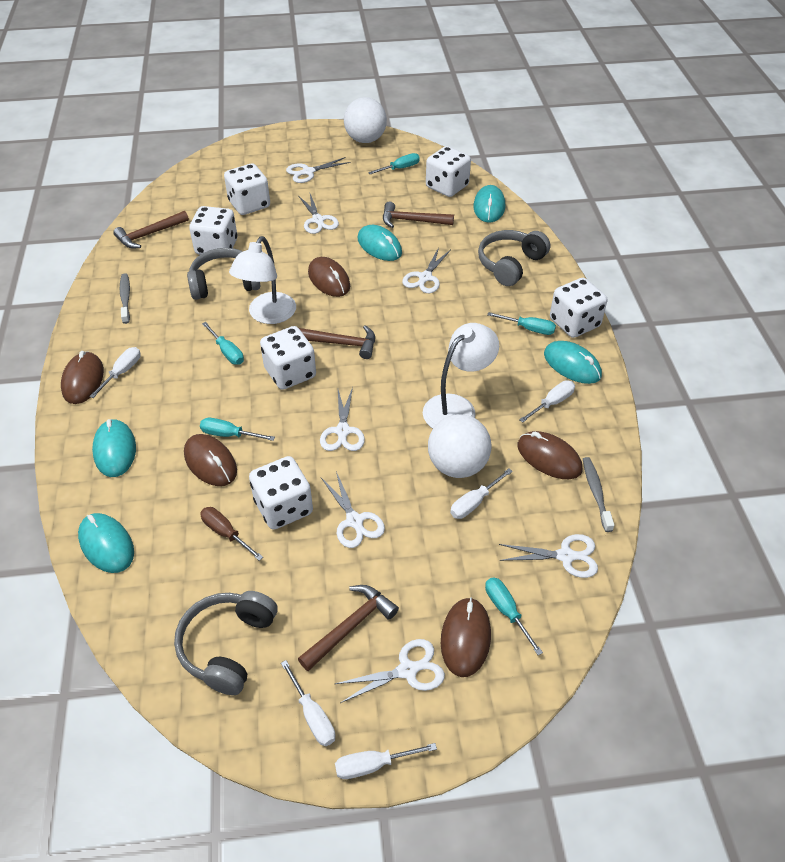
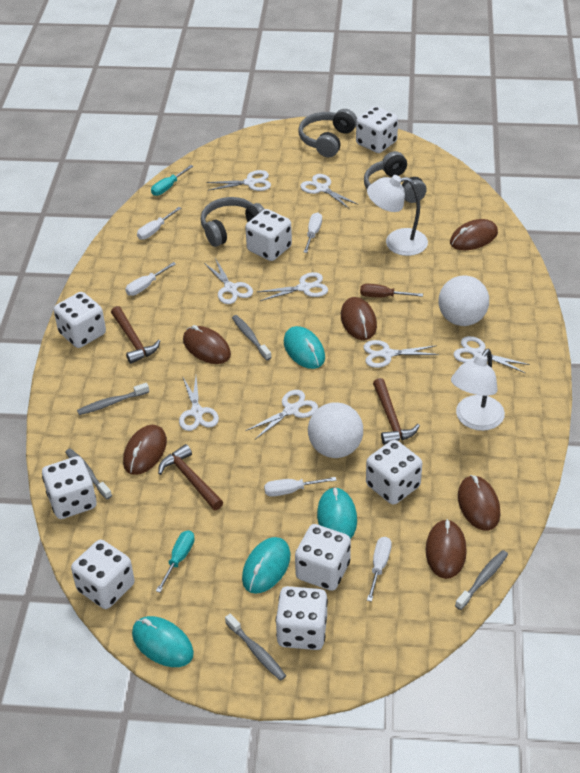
brown hammer: 4 -> 3
brown mouse: 5 -> 6
grey toothbrush: 2 -> 5
turquoise mouse: 5 -> 4
turquoise screwdriver: 5 -> 2
white dice: 6 -> 8
white scissors: 7 -> 8

